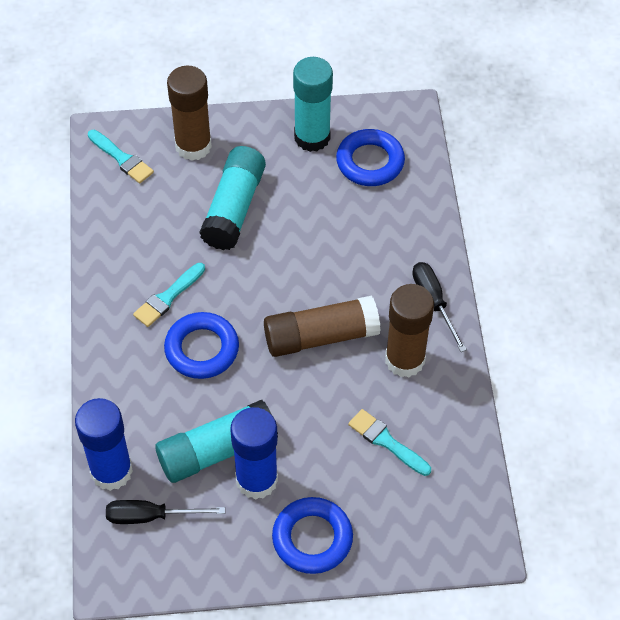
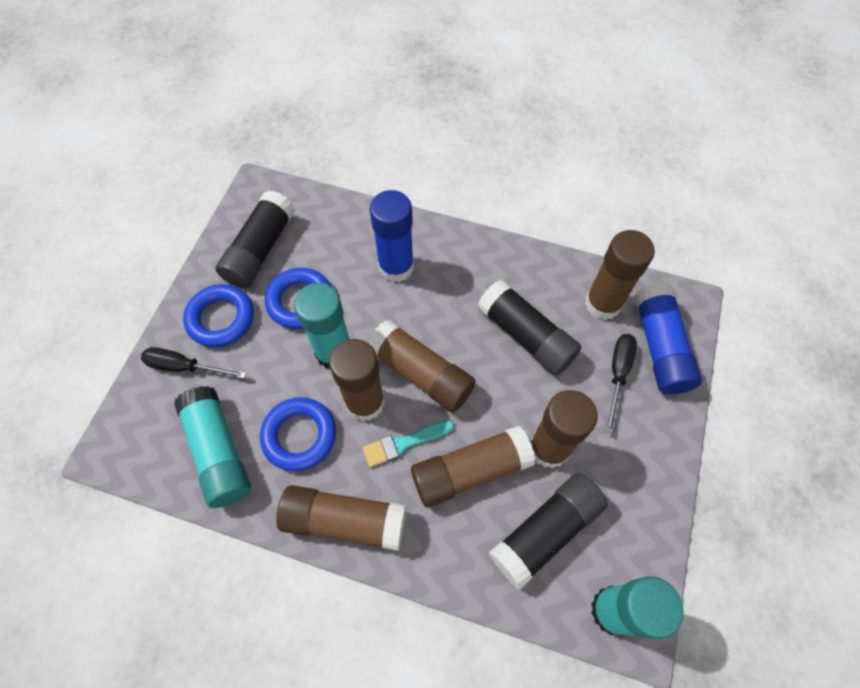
black glue stick: 0 -> 3
brown glue stick: 3 -> 6
turquoise brush: 3 -> 1

